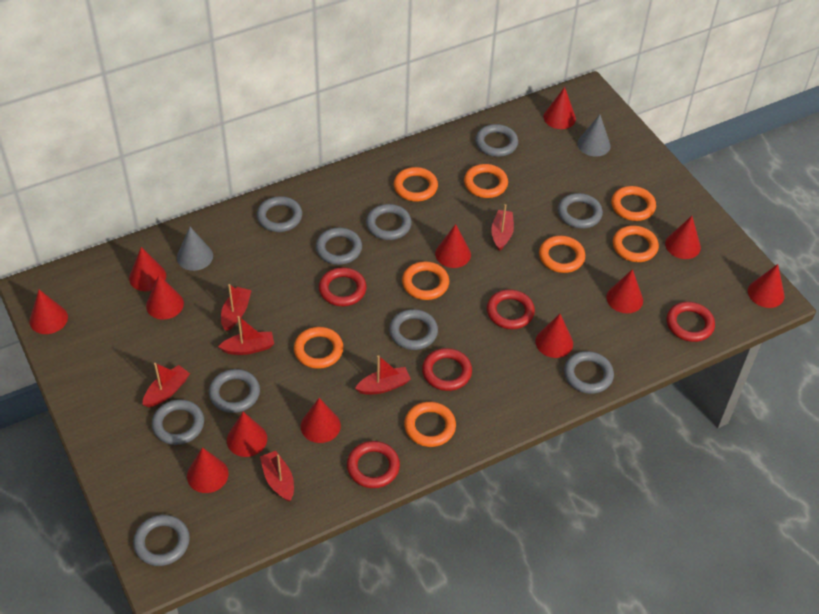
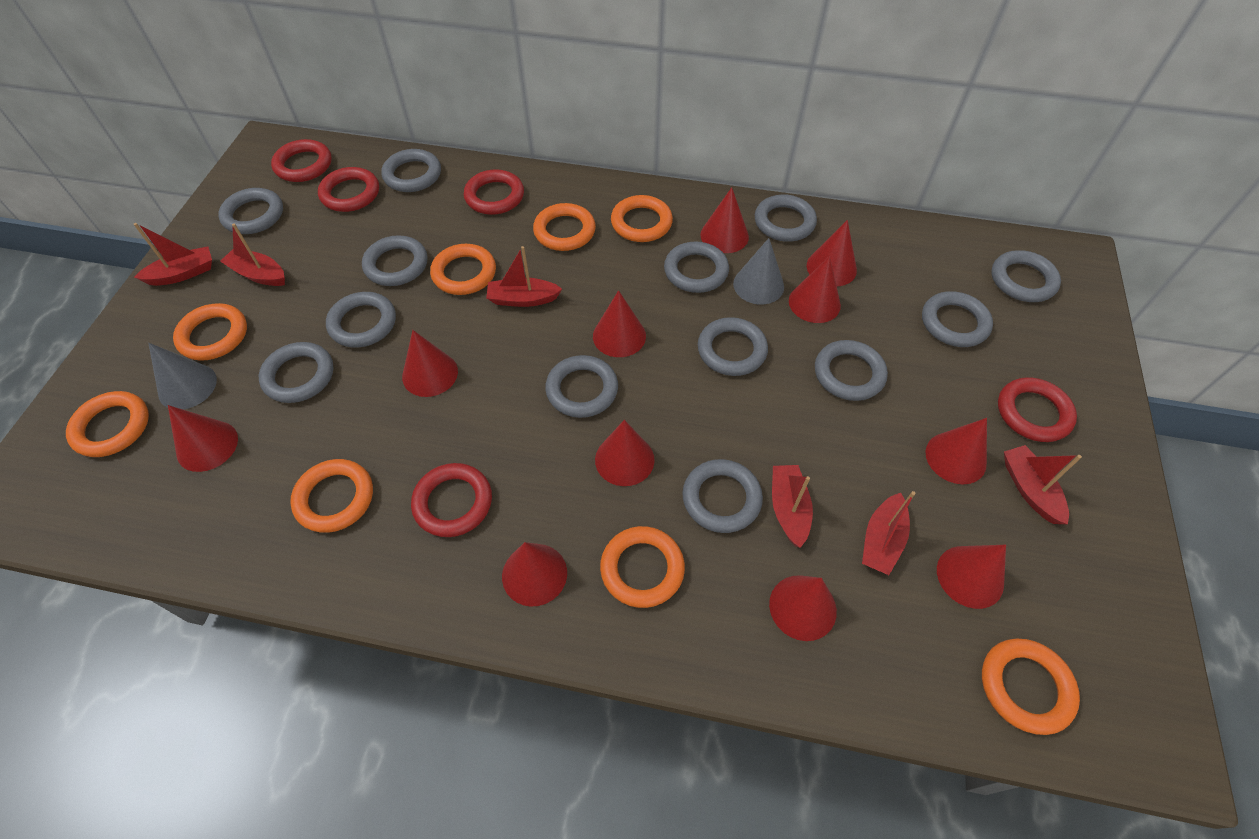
grey ring: 10 -> 13
red cone: 12 -> 11

